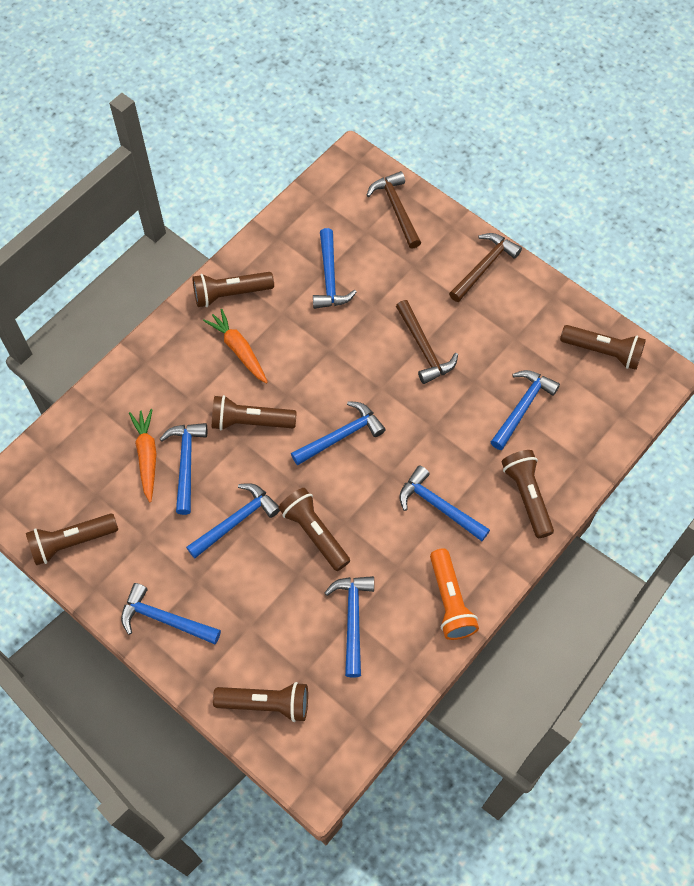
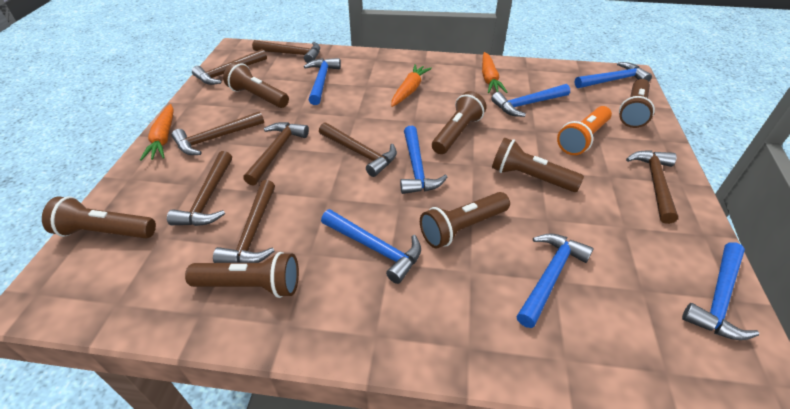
blue hammer: 8 -> 7
brown hammer: 3 -> 8
orange carrot: 2 -> 3

